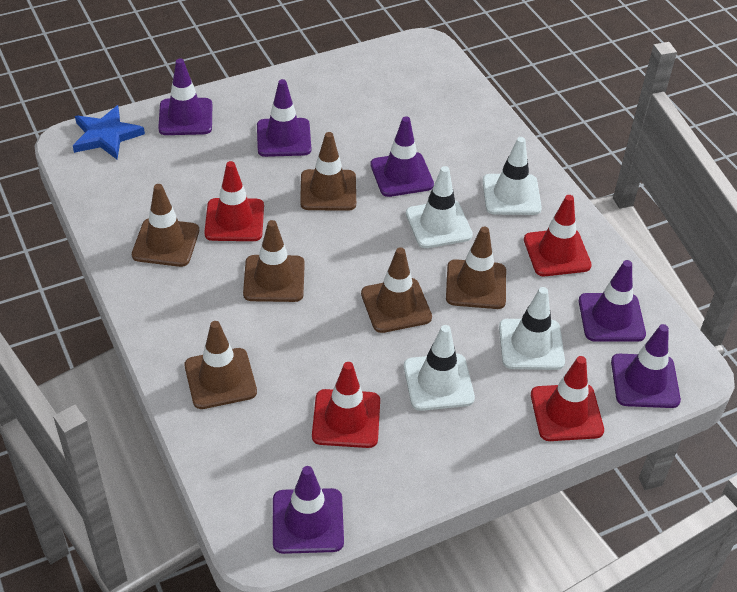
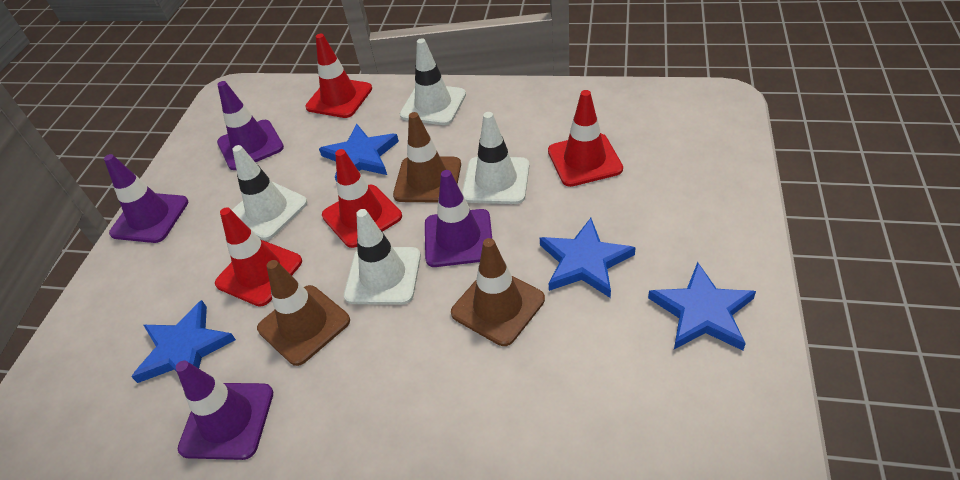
blue star: 1 -> 4
brown traffic cone: 6 -> 3
purple traffic cone: 6 -> 4

